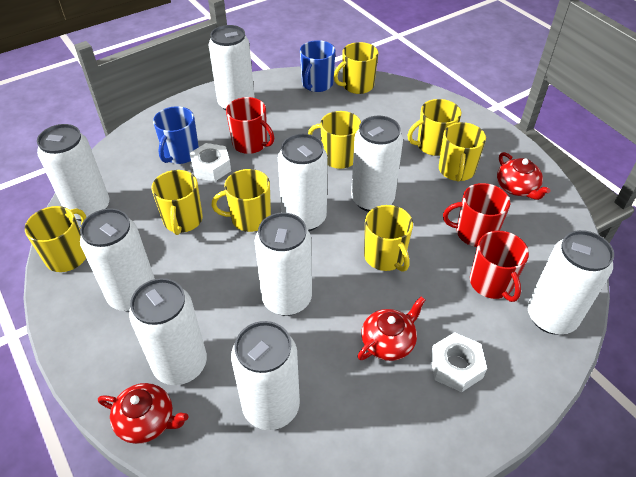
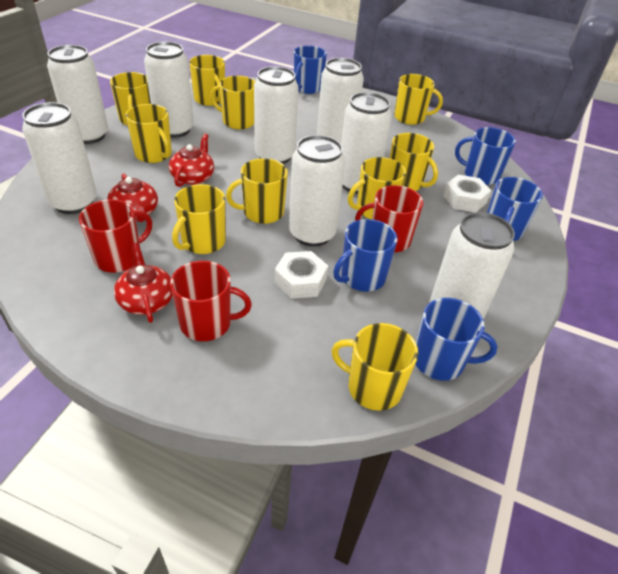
blue mug: 2 -> 5
white can: 9 -> 8
yellow mug: 8 -> 10

